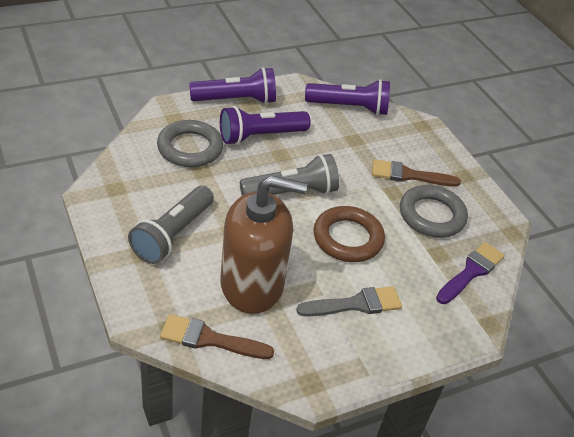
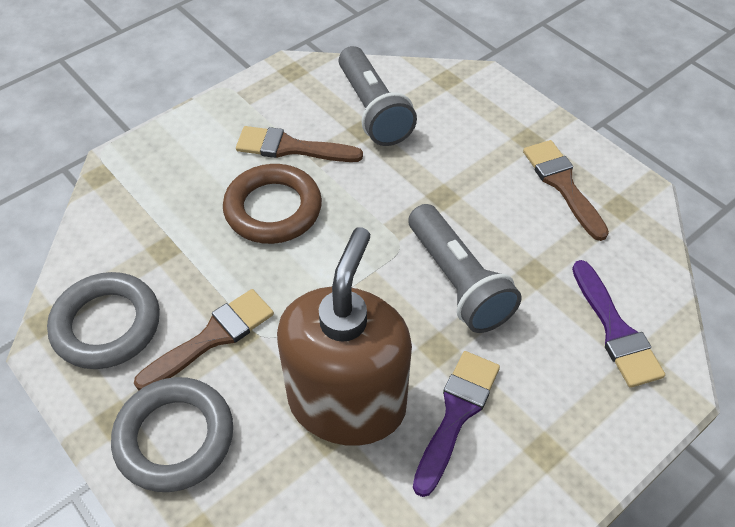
brown brush: 2 -> 3
grey brush: 1 -> 0
purple brush: 1 -> 2
purple flashlight: 3 -> 0

